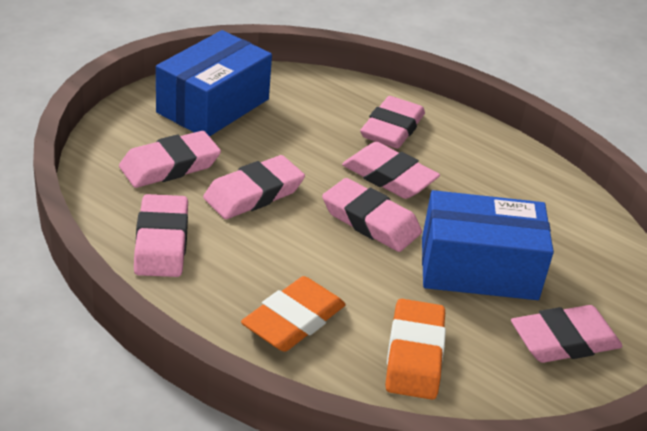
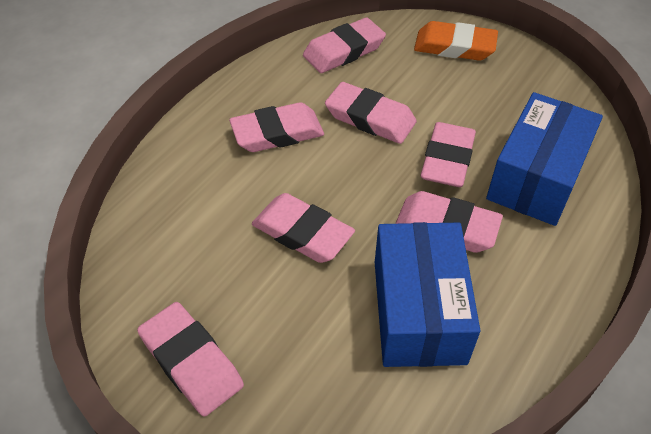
orange eraser: 2 -> 1

